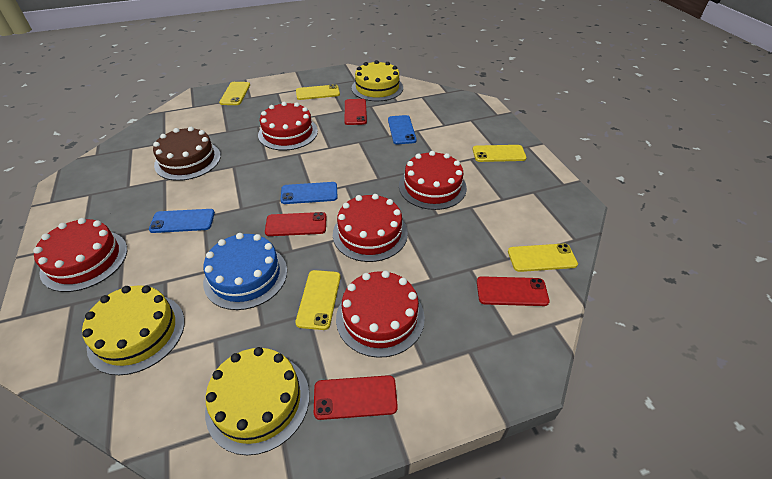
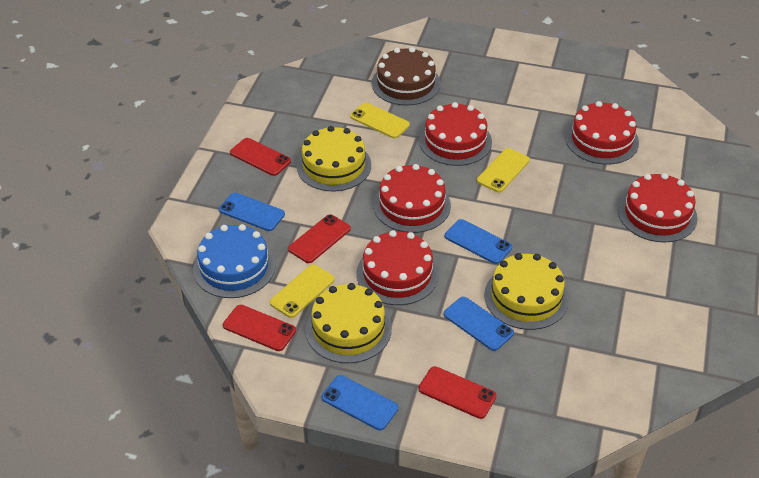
blue phone: 3 -> 4
yellow phone: 5 -> 3

